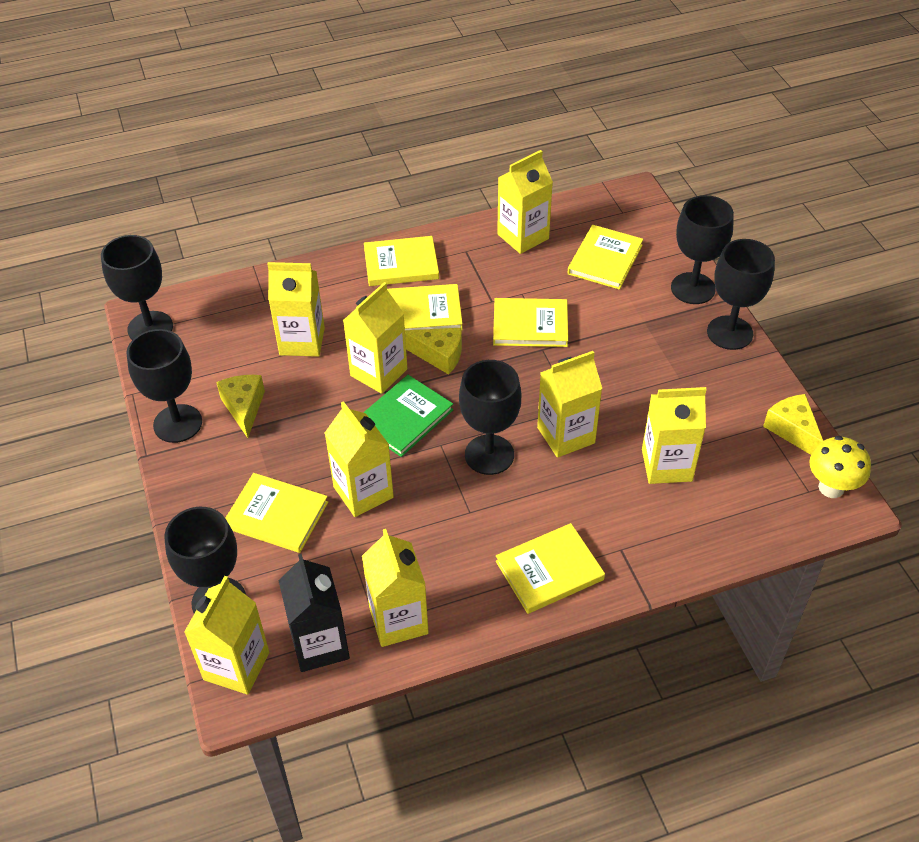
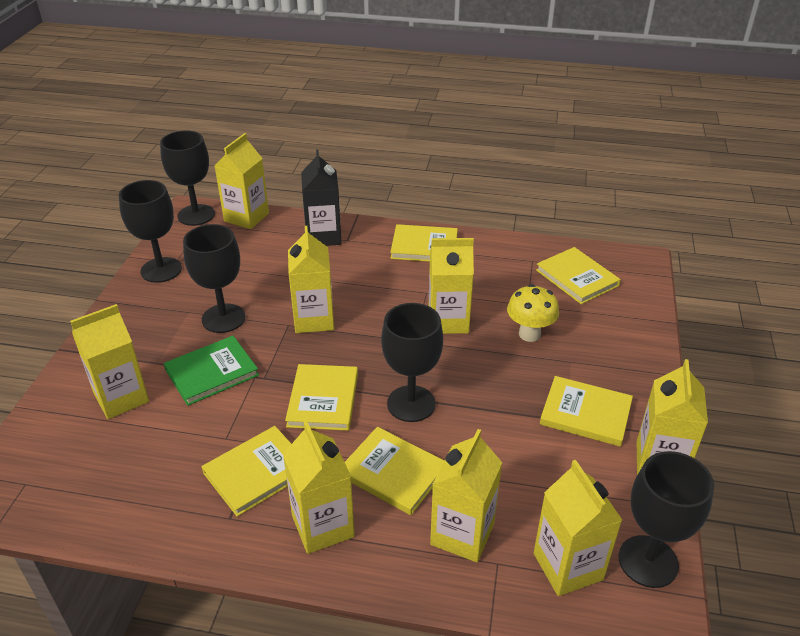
black goblet: 6 -> 5
yellow cheese: 3 -> 0

